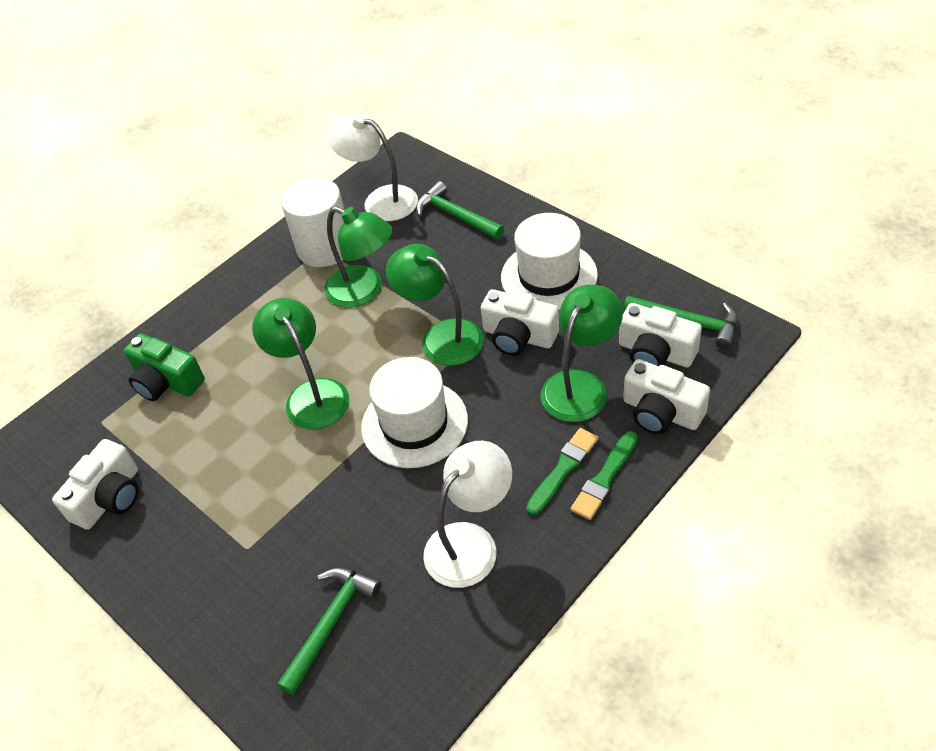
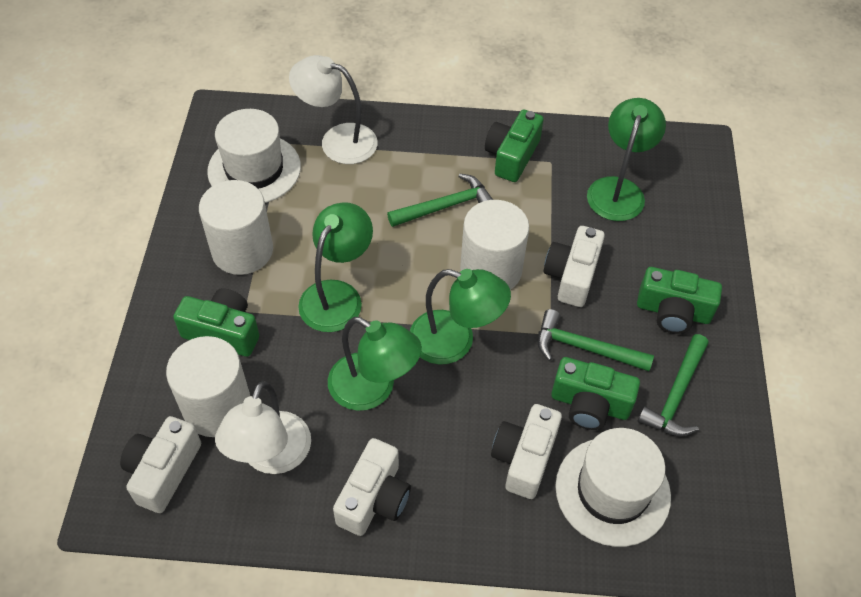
green brush: 2 -> 0
green camera: 1 -> 4
white cylinder: 1 -> 3

